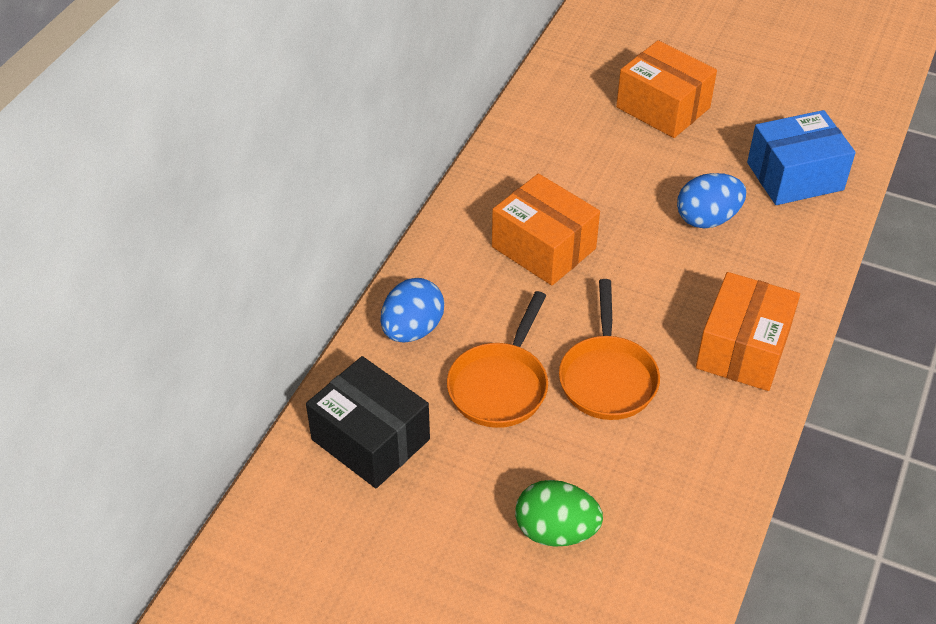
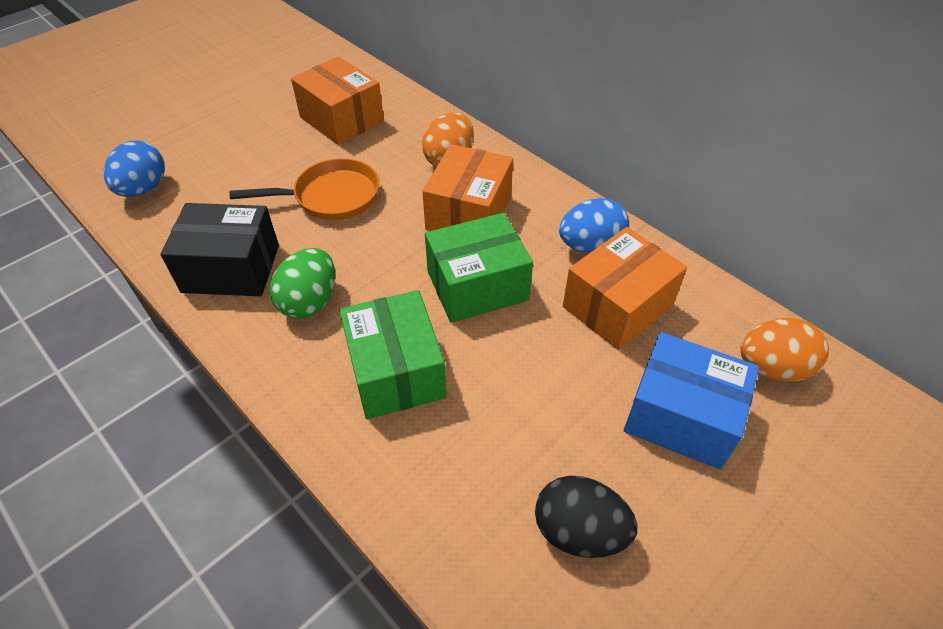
black egg: 0 -> 1
green box: 0 -> 2
orange egg: 0 -> 2
orange pan: 2 -> 1

